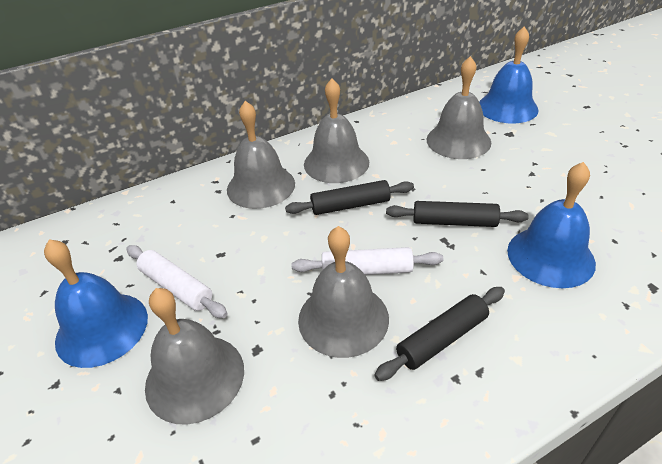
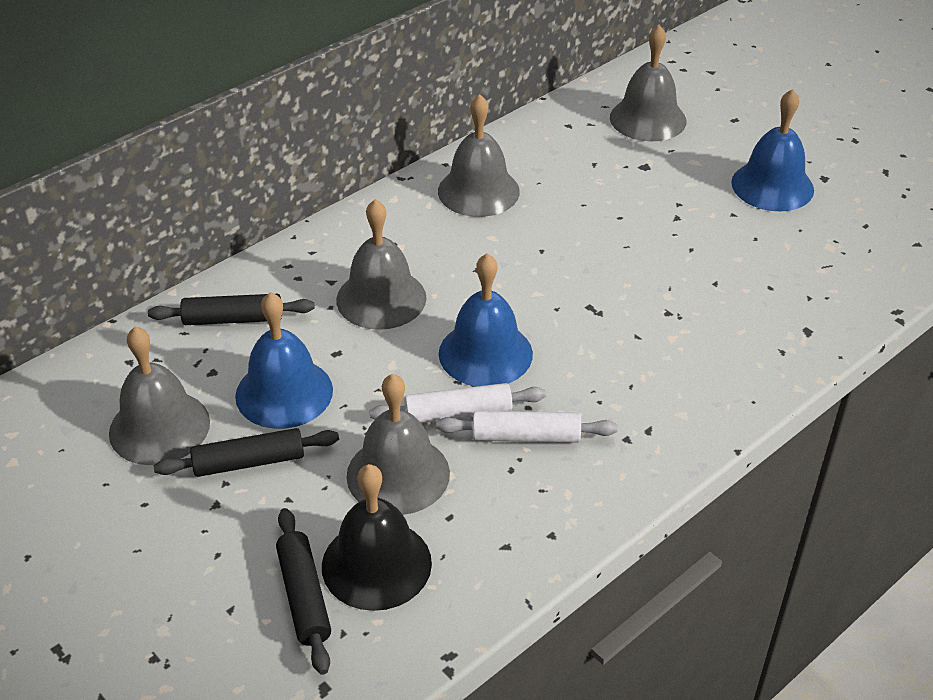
black bell: 0 -> 1

